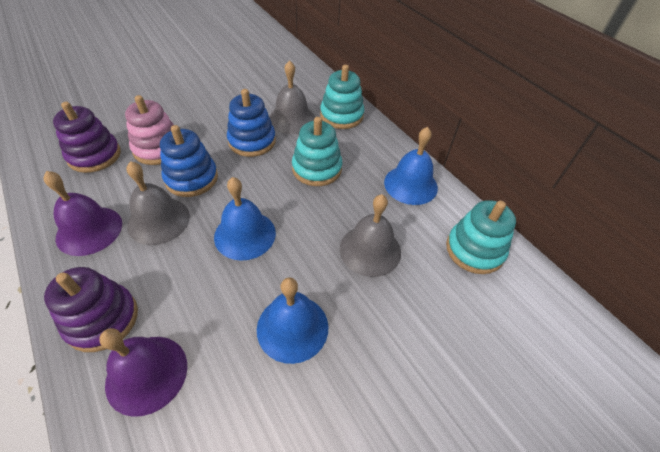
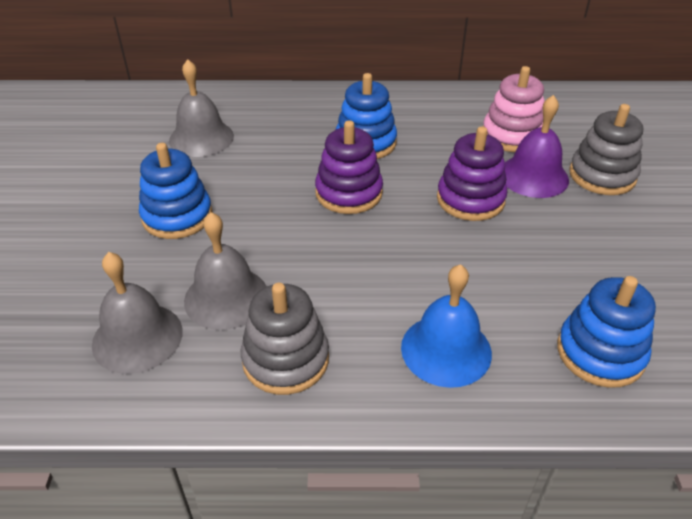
blue bell: 3 -> 1
blue stacking toy: 2 -> 3
grey stacking toy: 0 -> 2
purple bell: 2 -> 1
turquoise stacking toy: 3 -> 0

